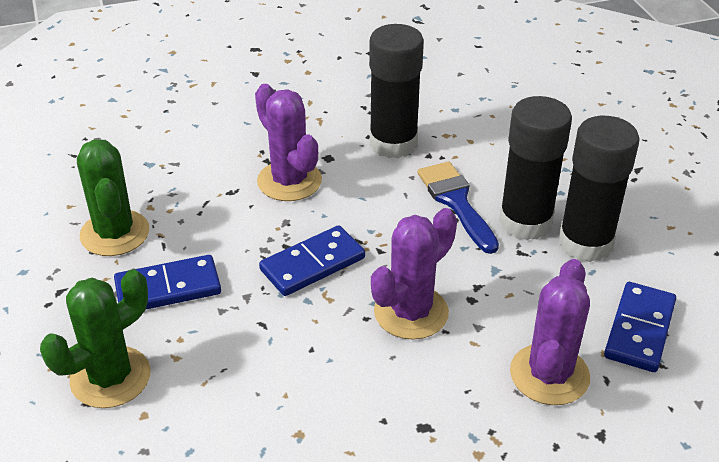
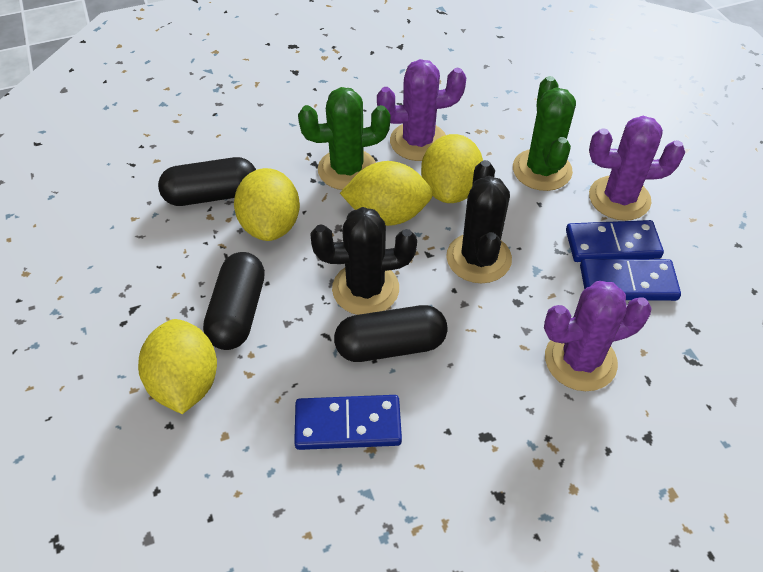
black cactus: 0 -> 2
black capsule: 0 -> 3
black glue stick: 3 -> 0
blue brush: 1 -> 0
yellow lemon: 0 -> 4

